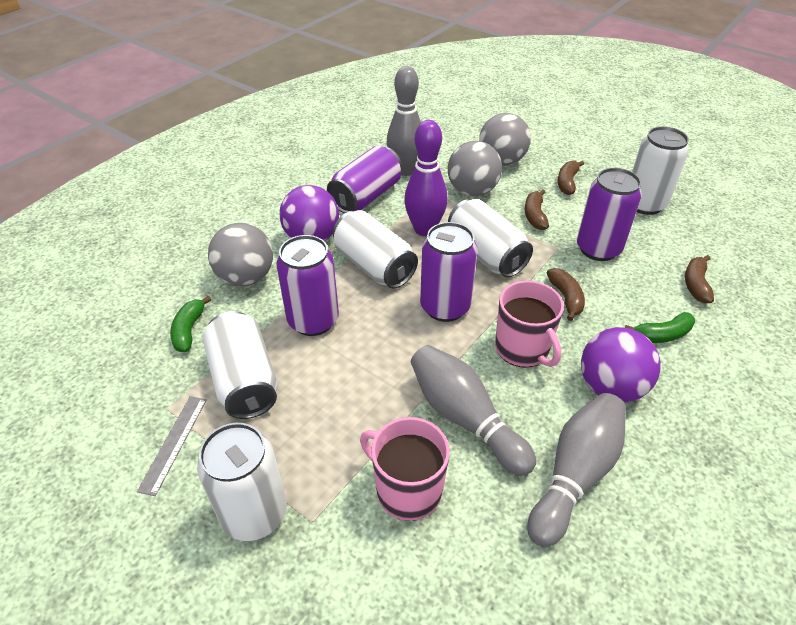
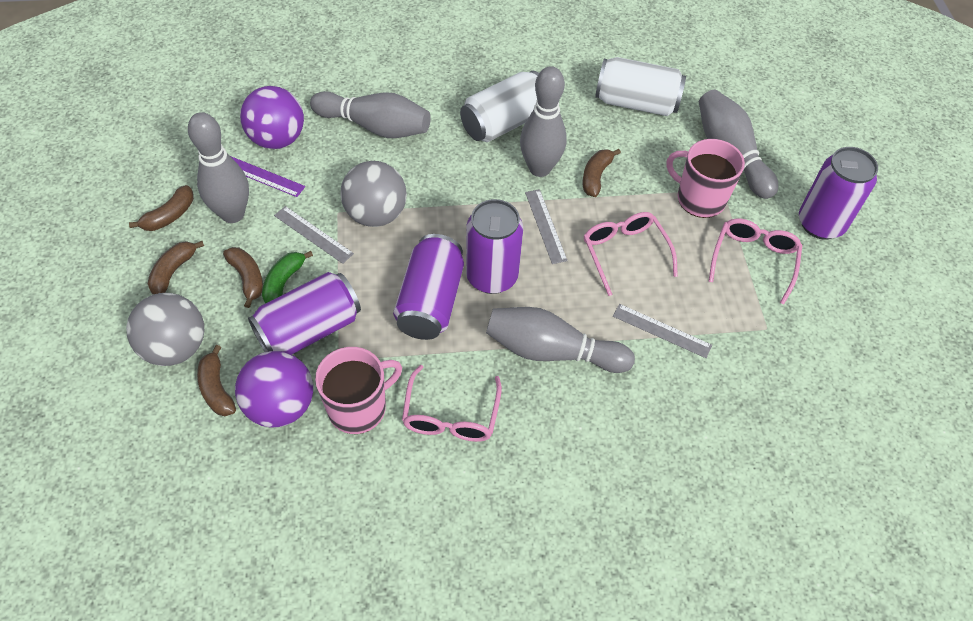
brown banana: 4 -> 5
green banana: 2 -> 1
grey ball: 3 -> 2
grey bowling pin: 3 -> 5
grey ruler: 1 -> 3
pink glasses: 0 -> 3
purple bowling pin: 1 -> 0
purple ruler: 0 -> 1
white can: 5 -> 2

